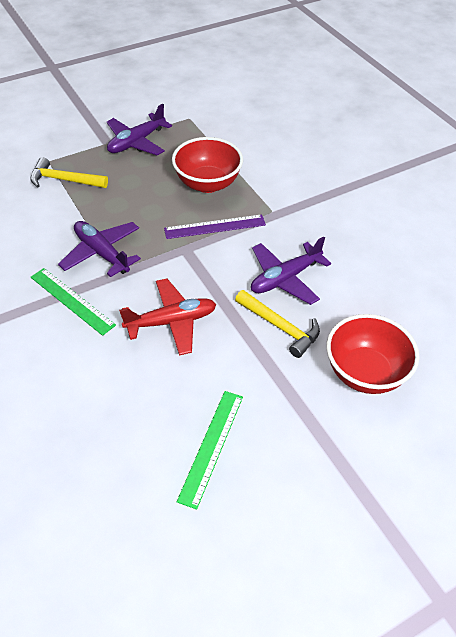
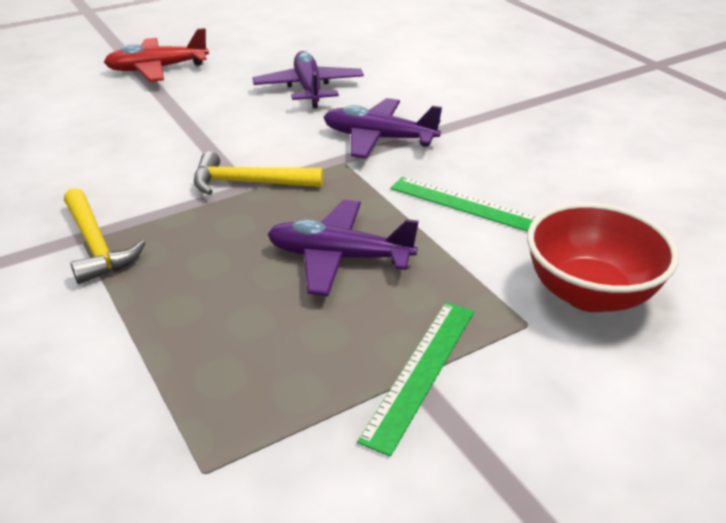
purple ruler: 1 -> 0
red bowl: 2 -> 1

